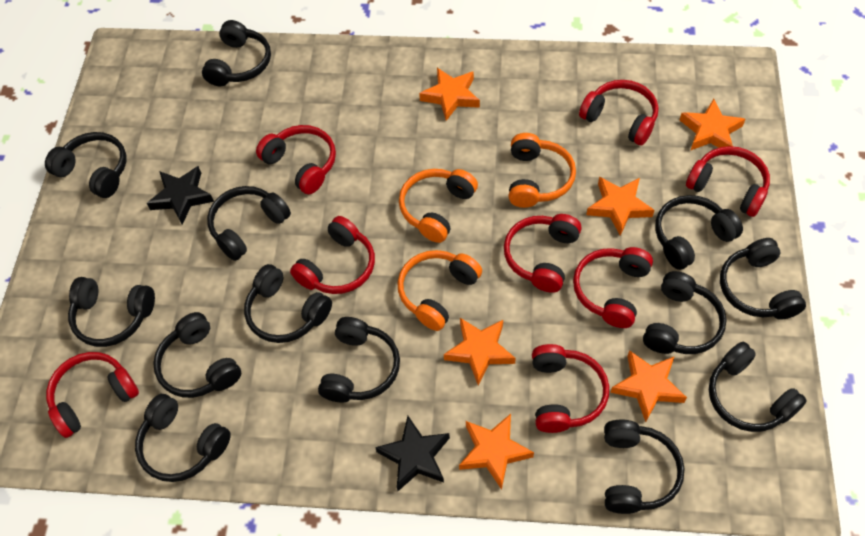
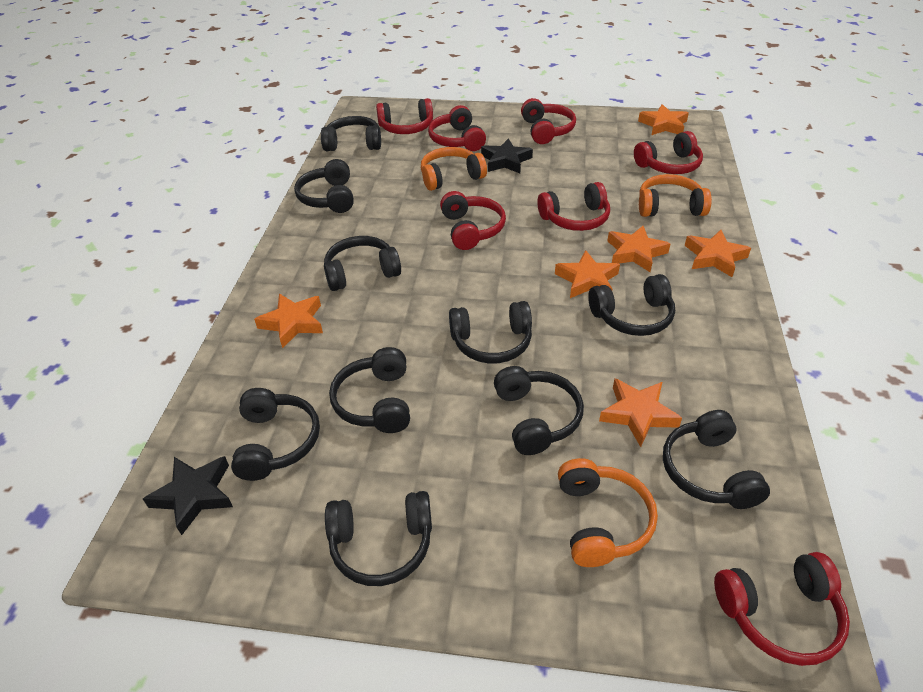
black headphones: 13 -> 10
red headphones: 8 -> 7

